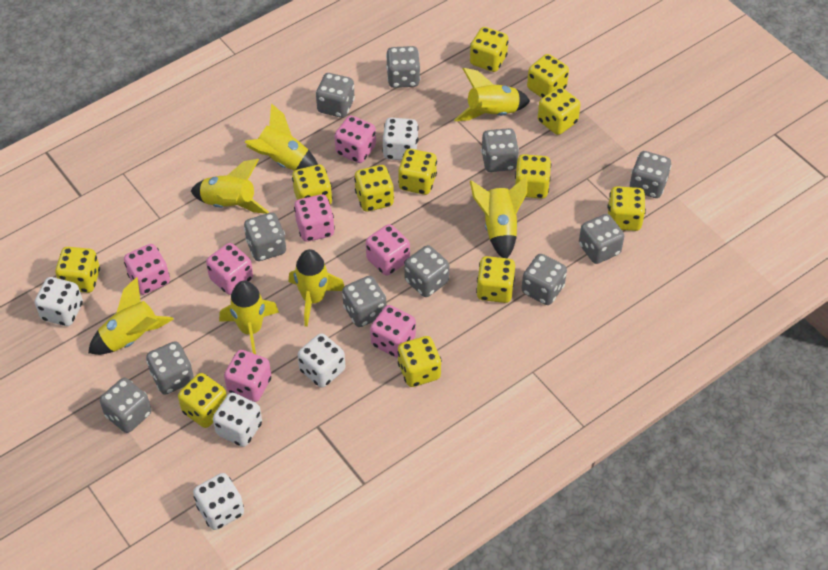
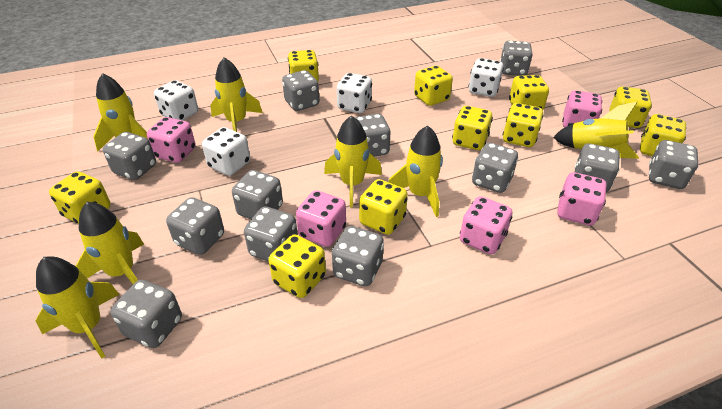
grey dice: 11 -> 12
pink dice: 7 -> 5
white dice: 5 -> 4
yellow dice: 12 -> 10

